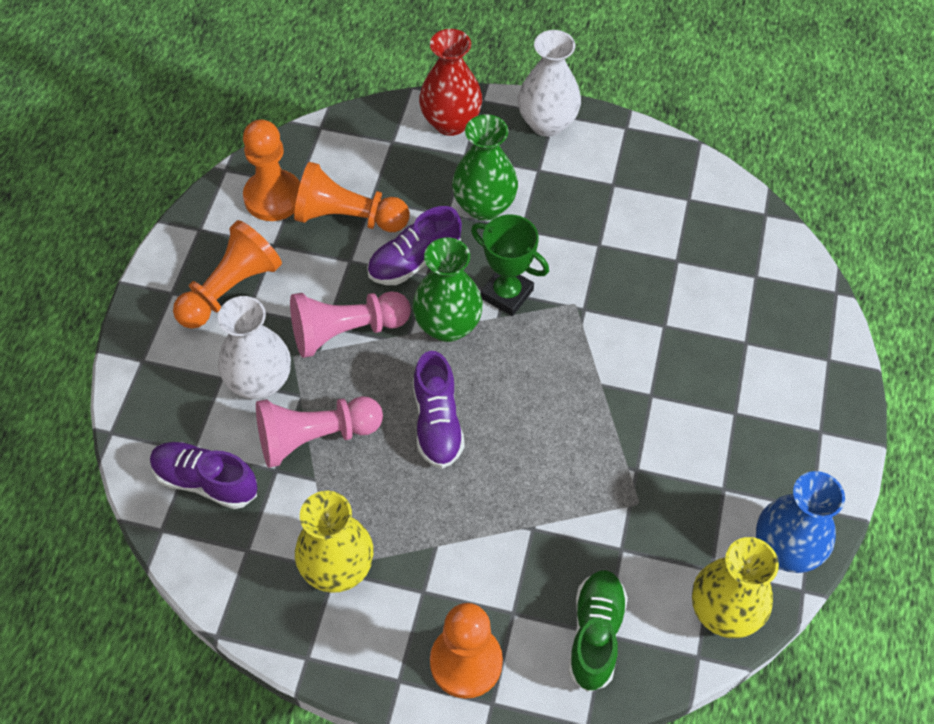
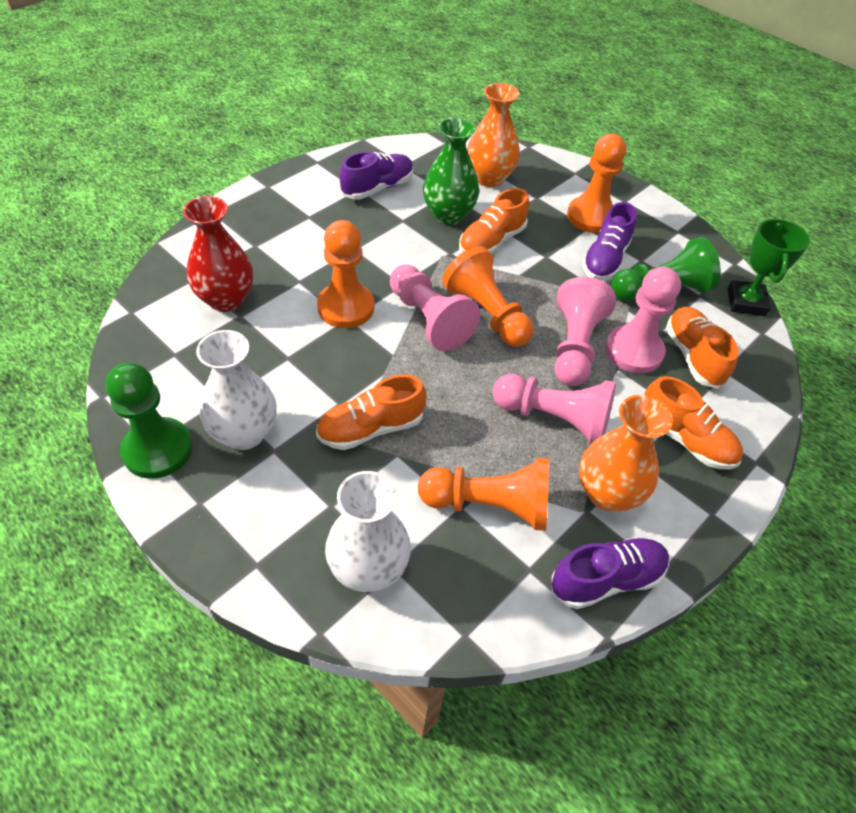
blue vase: 1 -> 0
green pawn: 0 -> 2
green shoe: 1 -> 0
green vase: 2 -> 1
orange shoe: 0 -> 4
orange vase: 0 -> 2
pink pawn: 2 -> 4
yellow vase: 2 -> 0

